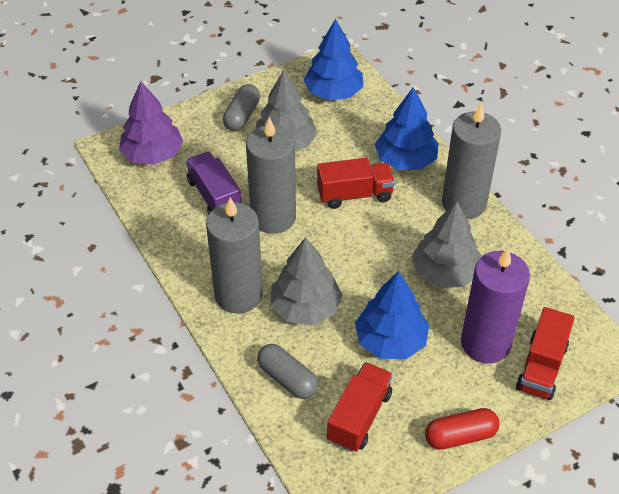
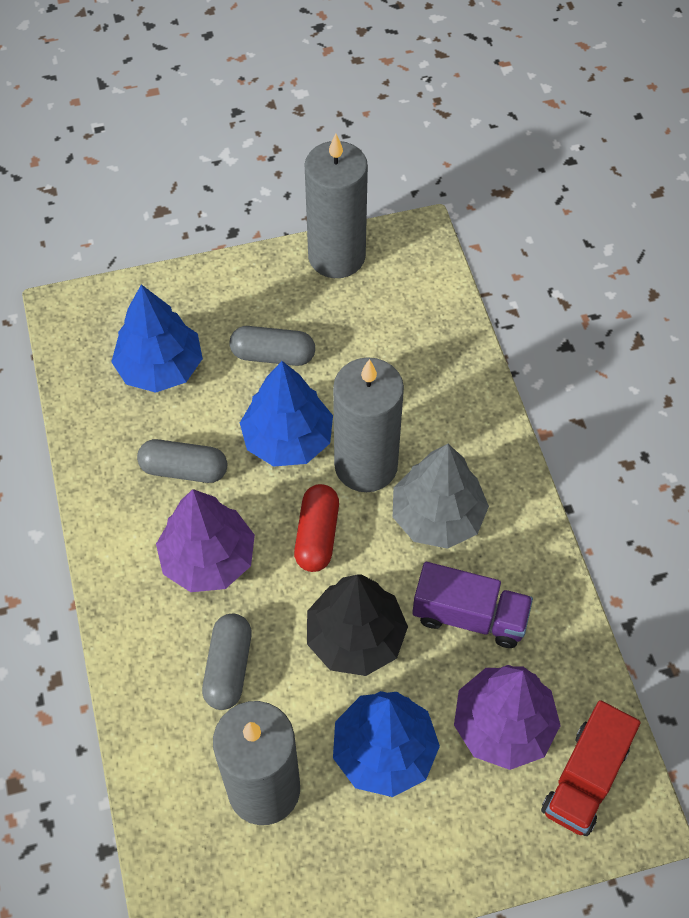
black tree: 0 -> 1
grey capsule: 2 -> 3
grey tree: 3 -> 1
purple candle: 1 -> 0
purple tree: 1 -> 2
red truck: 3 -> 1

